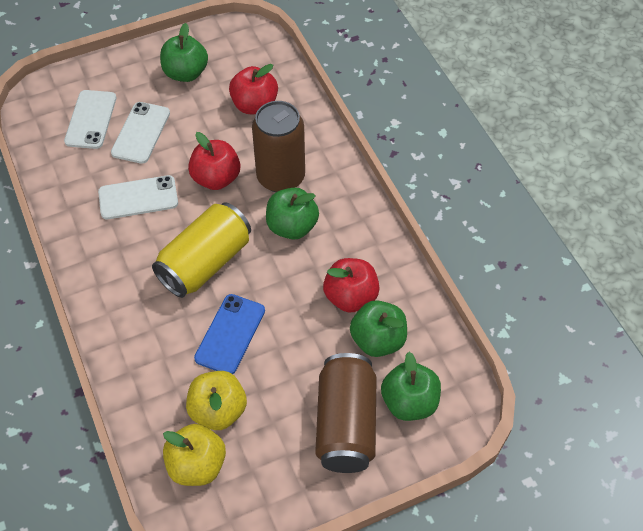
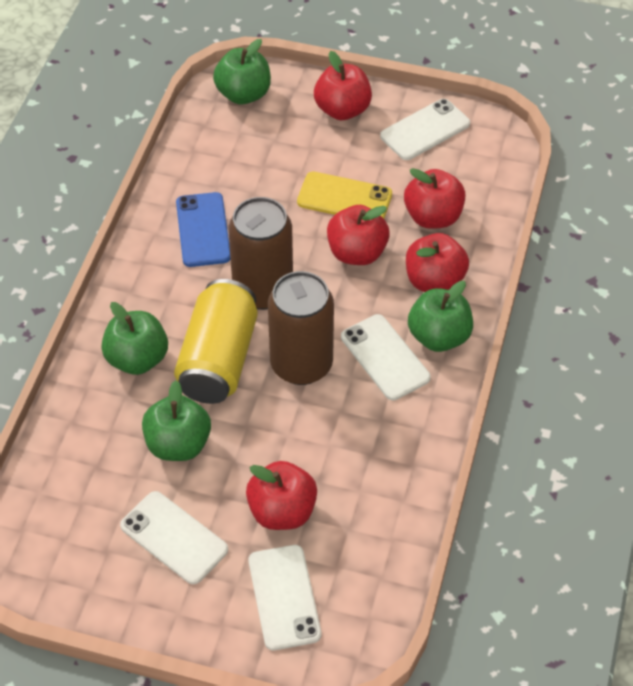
red apple: 3 -> 5
white phone: 3 -> 4
yellow apple: 2 -> 0
yellow phone: 0 -> 1

